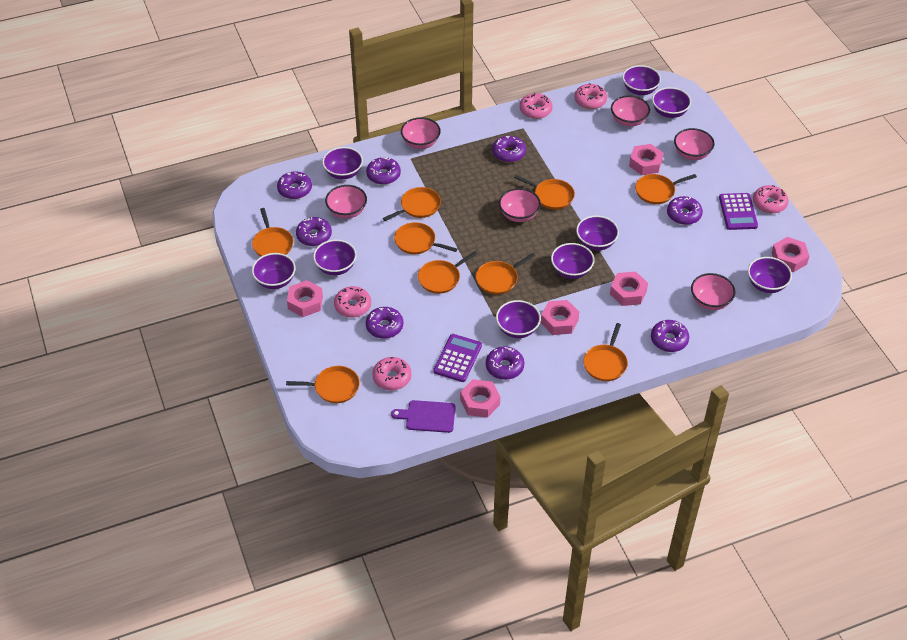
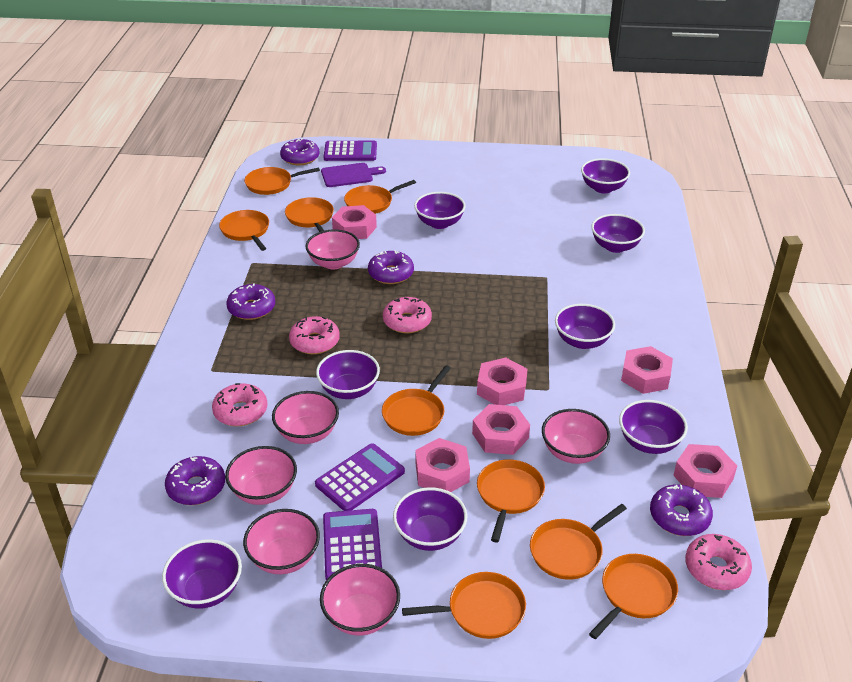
pink donut: 5 -> 4
purple bowl: 9 -> 8
purple calculator: 2 -> 3
purple donut: 8 -> 5

